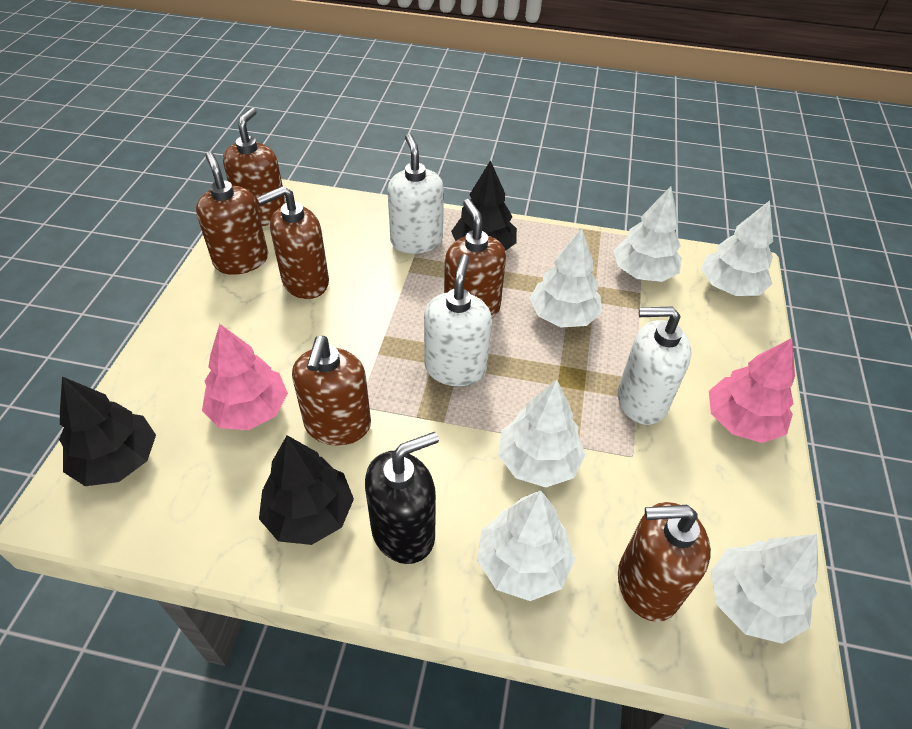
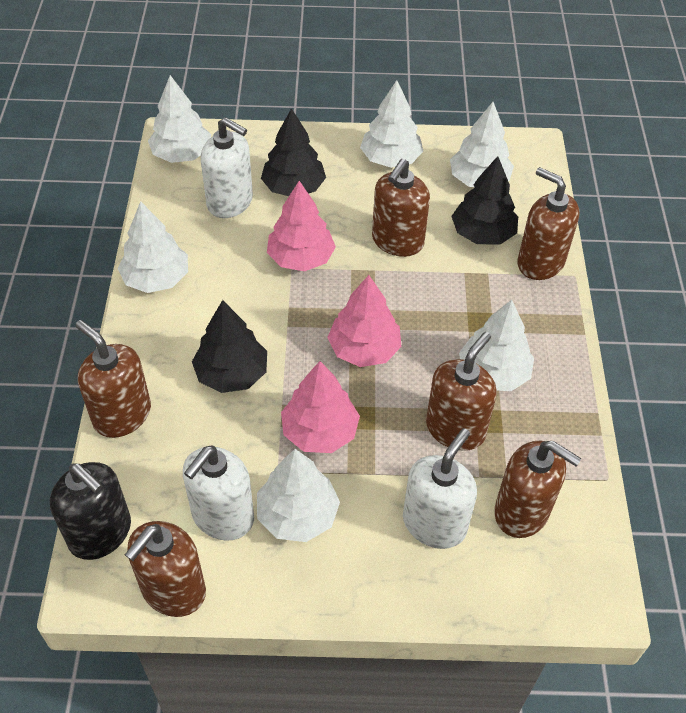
pink tree: 2 -> 3

